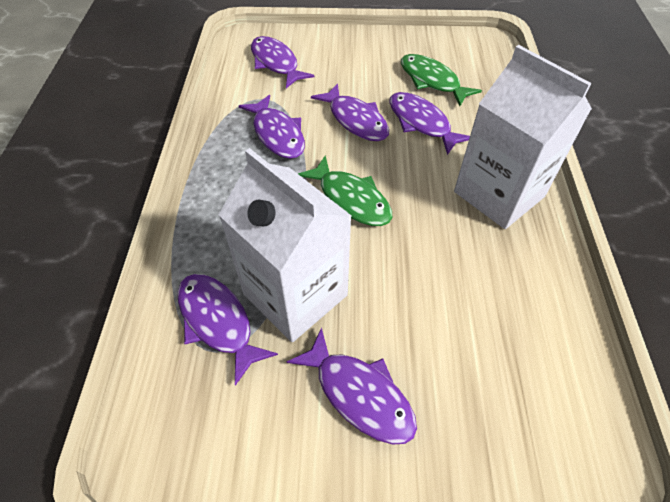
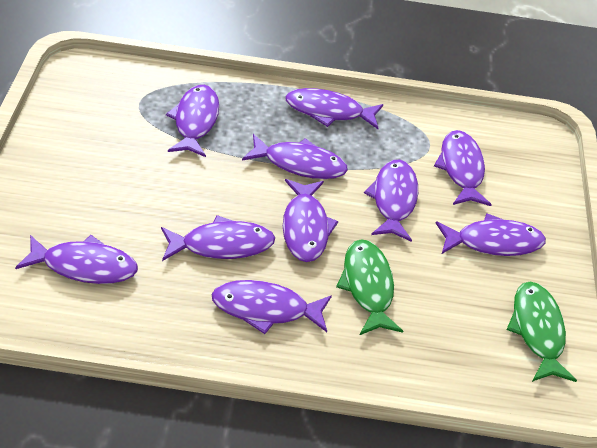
purple fish: 6 -> 10
white carton: 2 -> 0

